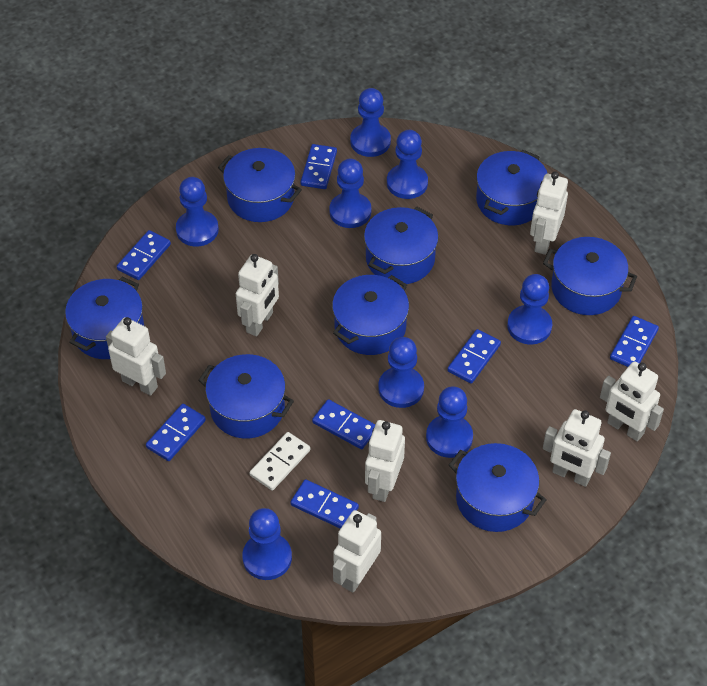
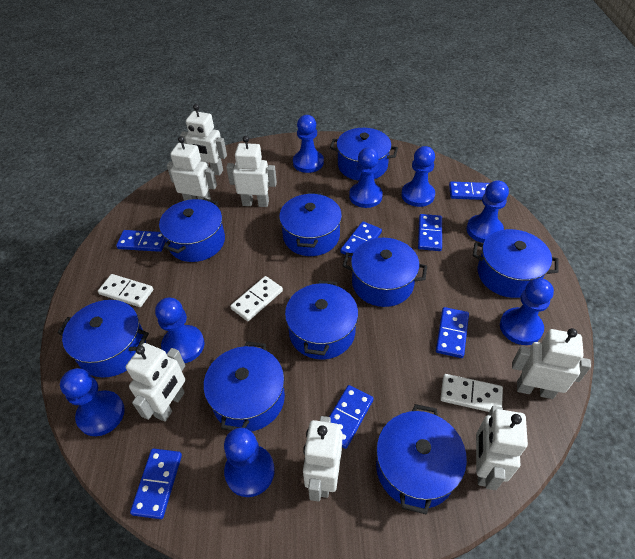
blue pot: 8 -> 9
white domino: 1 -> 3

